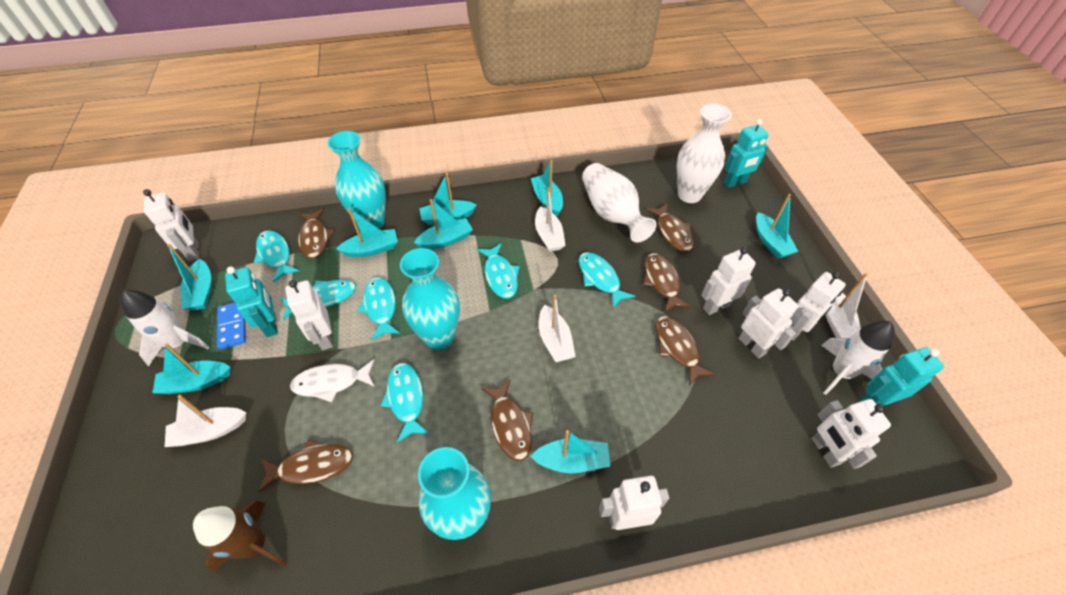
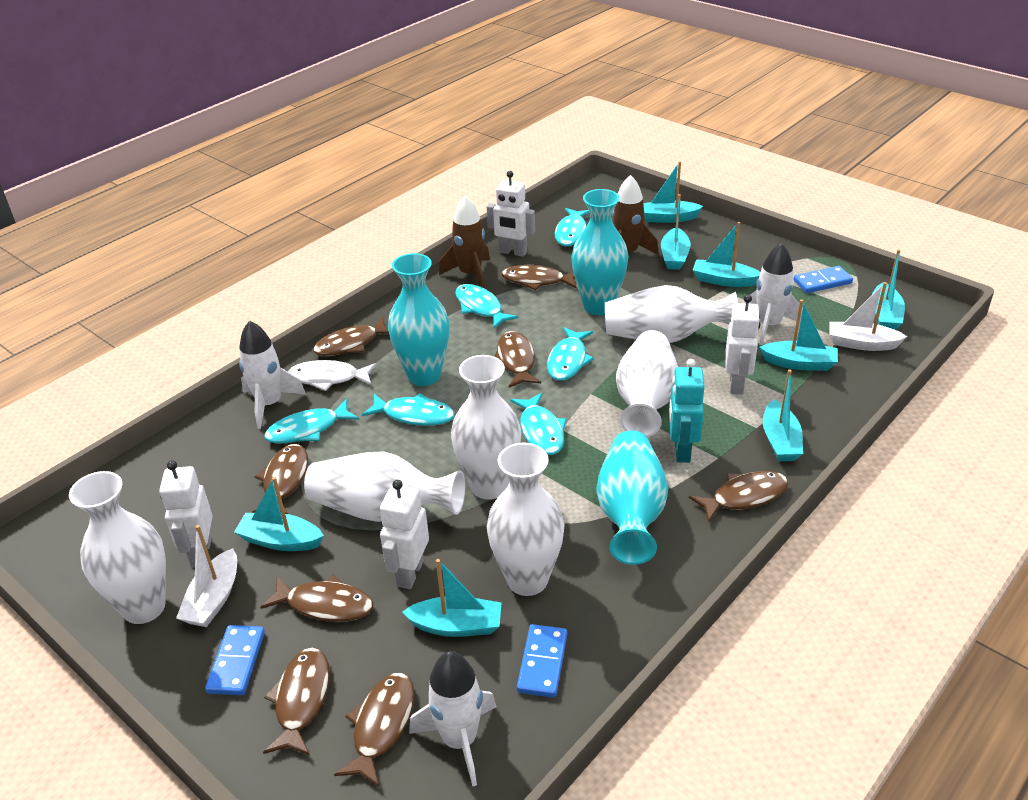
blue domino: 1 -> 3
brown fish: 6 -> 8
brown rocket: 1 -> 2
turquoise robot: 3 -> 1
white boat: 4 -> 2
white robot: 7 -> 4
white rocket: 2 -> 3
white vase: 2 -> 6

